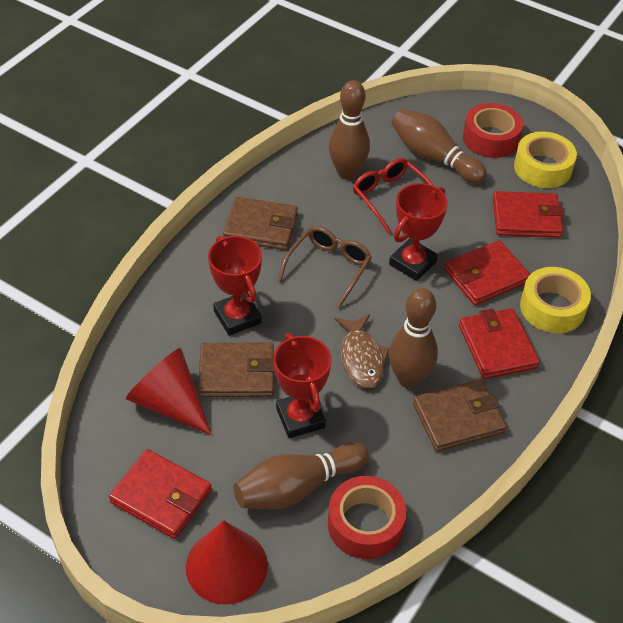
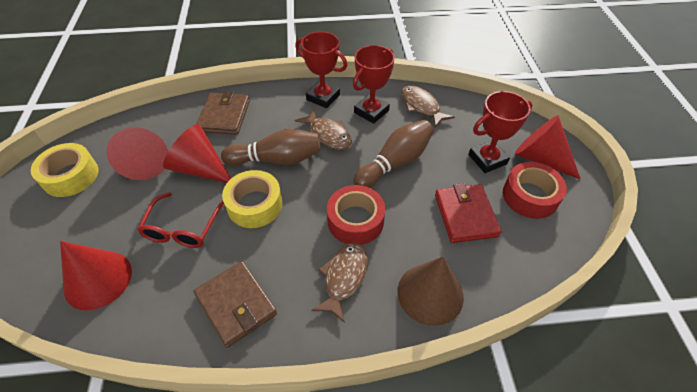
brown bowling pin: 4 -> 2
brown cone: 0 -> 1
brown fish: 1 -> 3
brown glasses: 1 -> 0
brown wallet: 3 -> 2
red cone: 2 -> 4
red wallet: 4 -> 1

